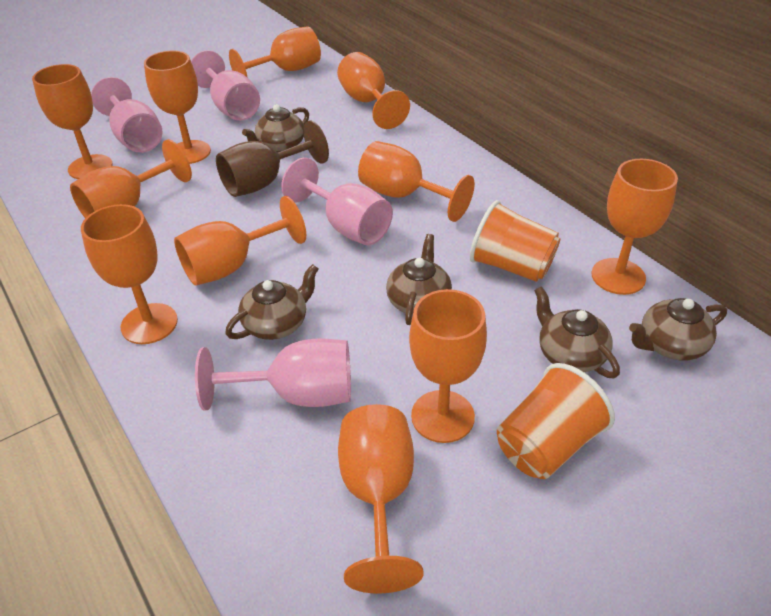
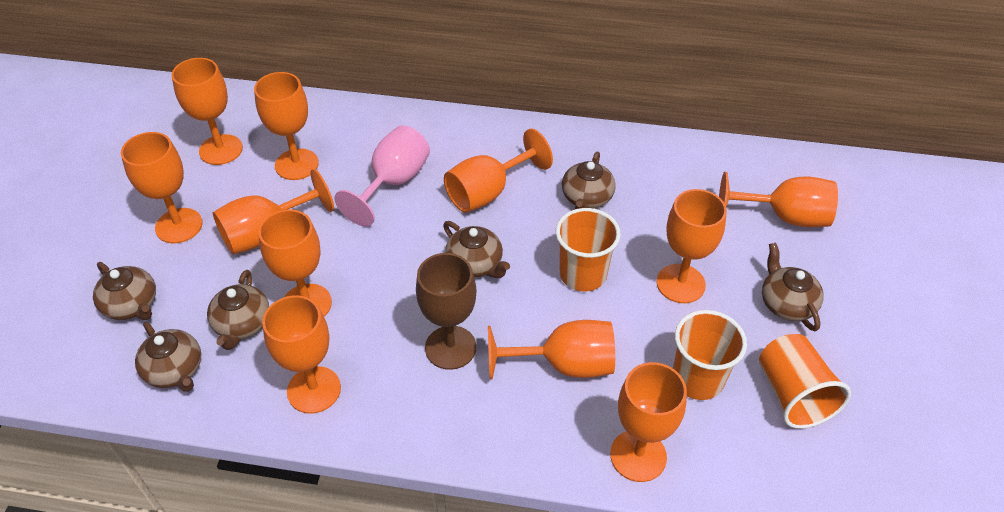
brown teapot: 5 -> 6
orange cup: 2 -> 3
pink goblet: 4 -> 1

